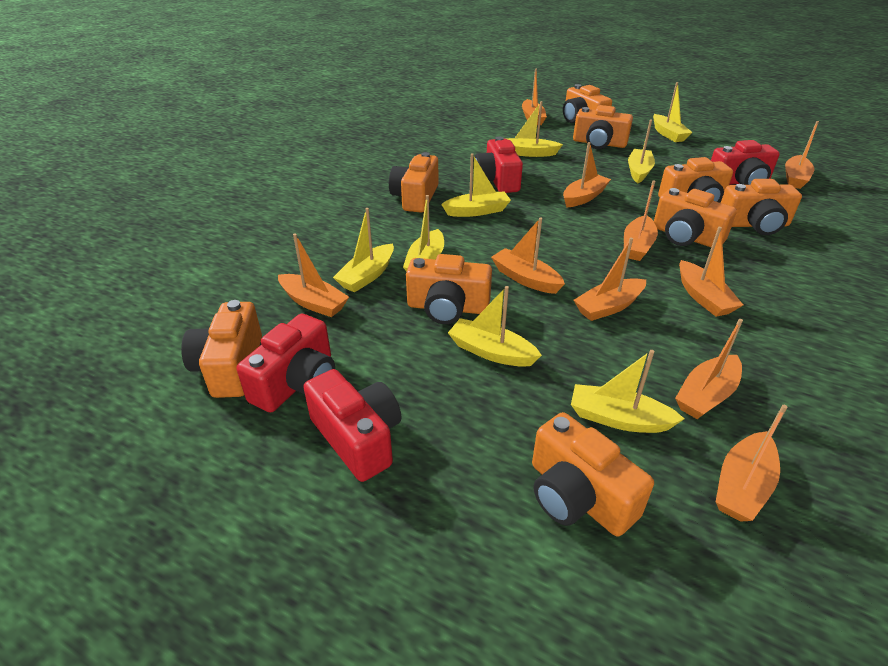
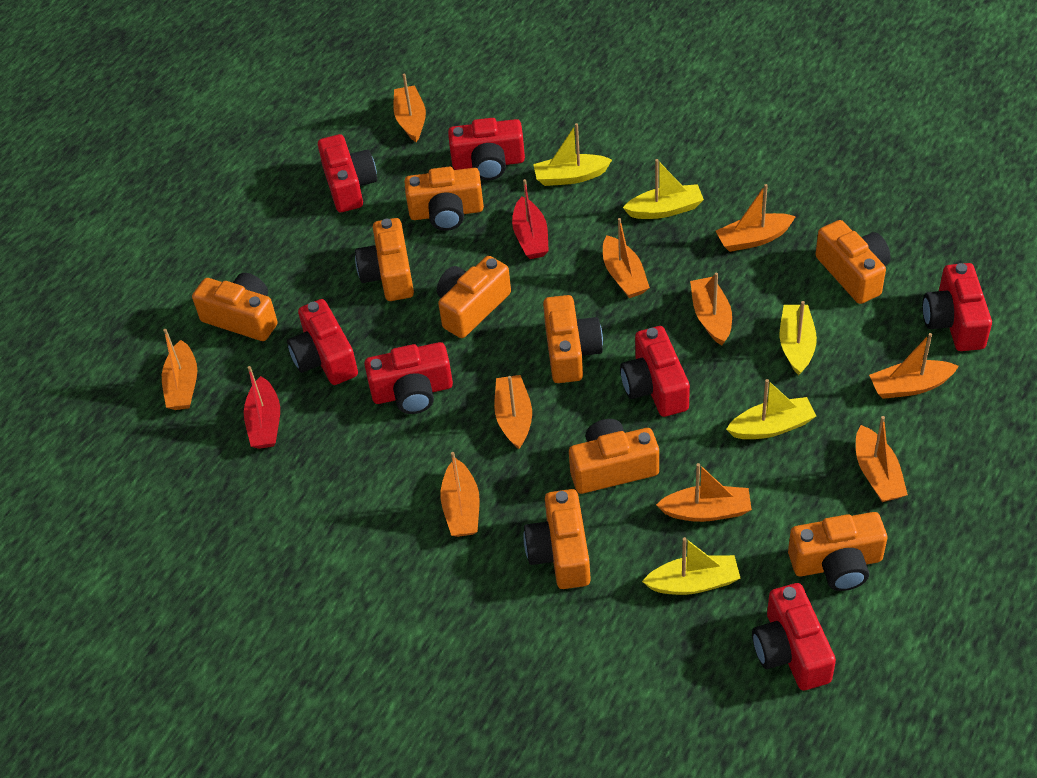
red boat: 0 -> 2
red camera: 4 -> 7
yellow boat: 8 -> 5

